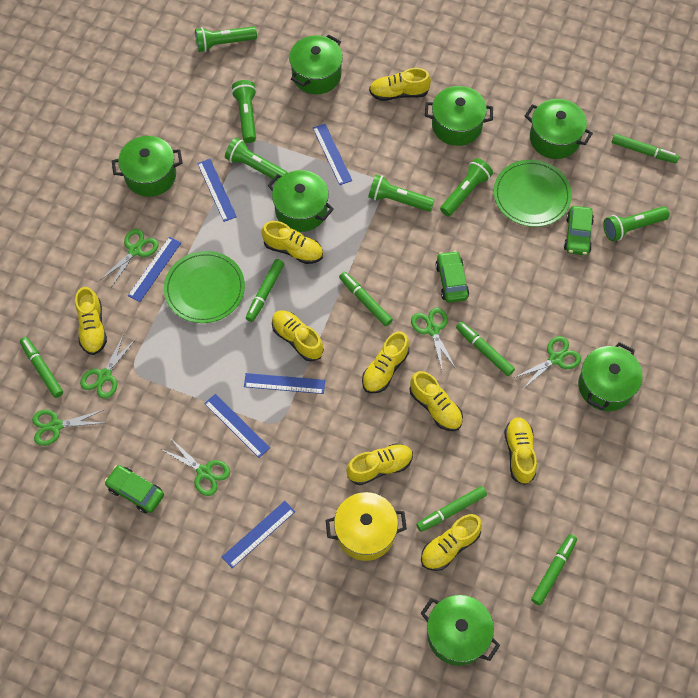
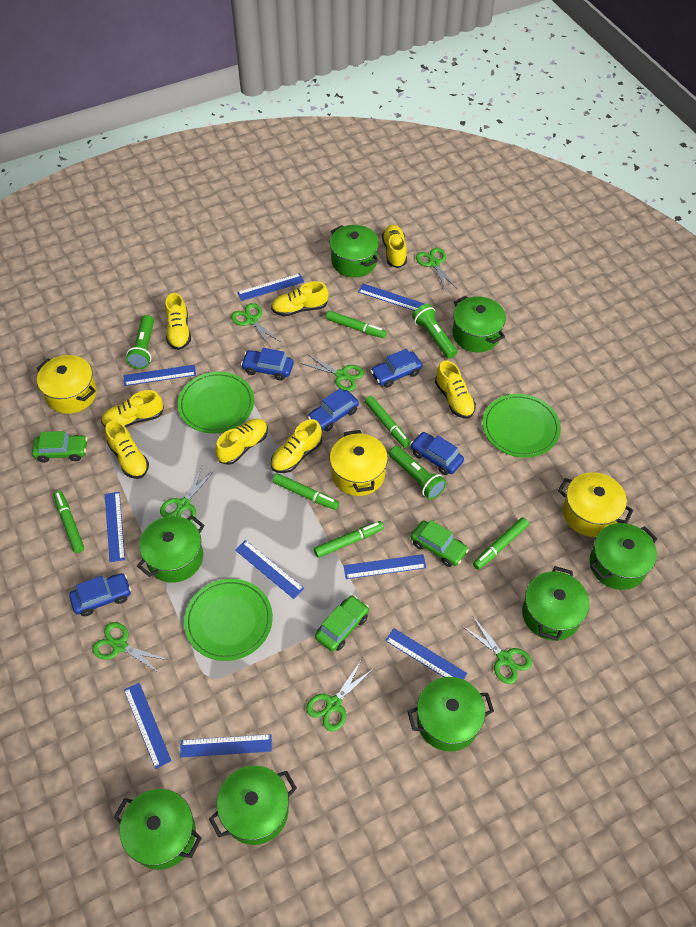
blue car: 0 -> 5
blue ruler: 6 -> 9
green flashlight: 6 -> 3
green marker: 7 -> 6
green plate: 2 -> 3
green pot: 7 -> 8
green scissors: 6 -> 7
yellow pot: 1 -> 3
yellow shoe: 9 -> 8

